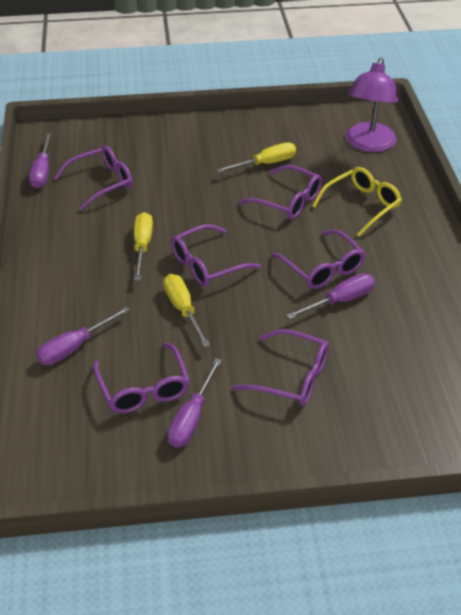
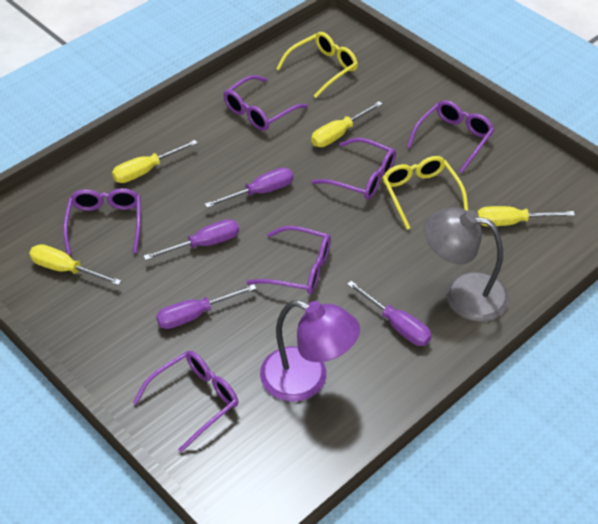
grey lamp: 0 -> 1
yellow glasses: 1 -> 2
yellow screwdriver: 3 -> 4

